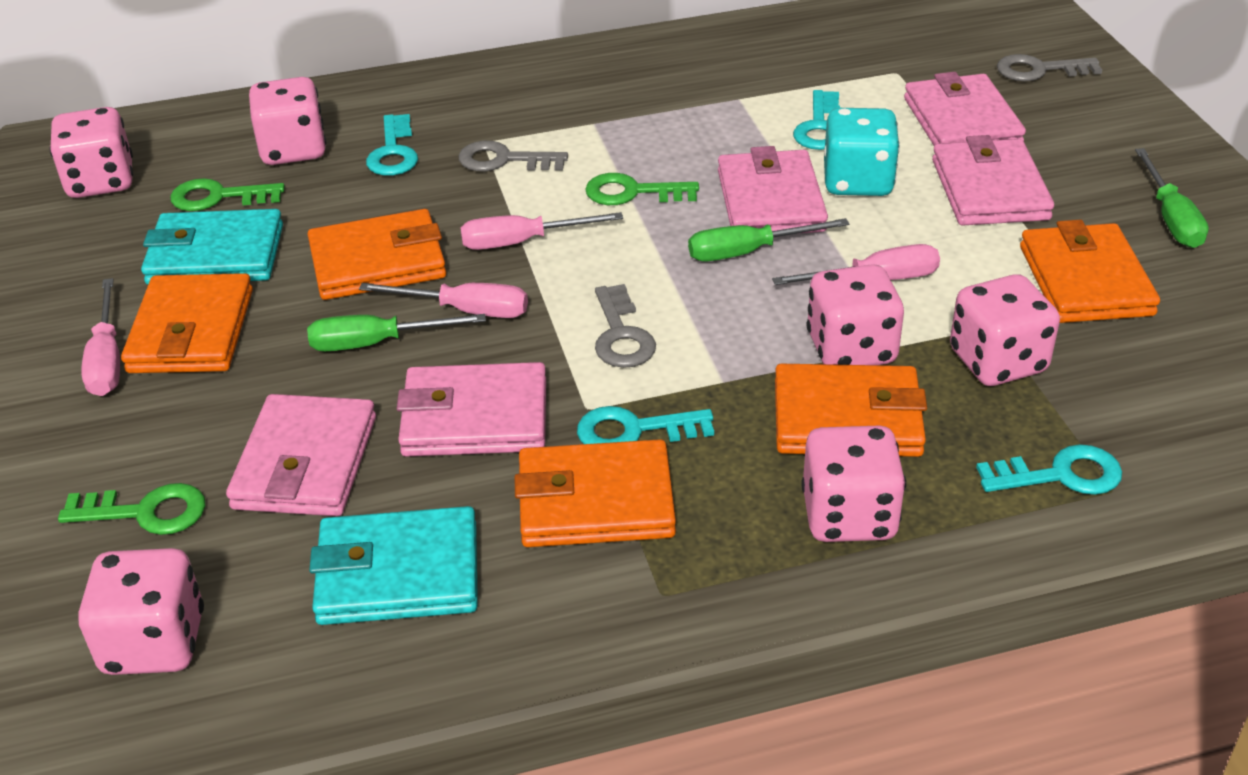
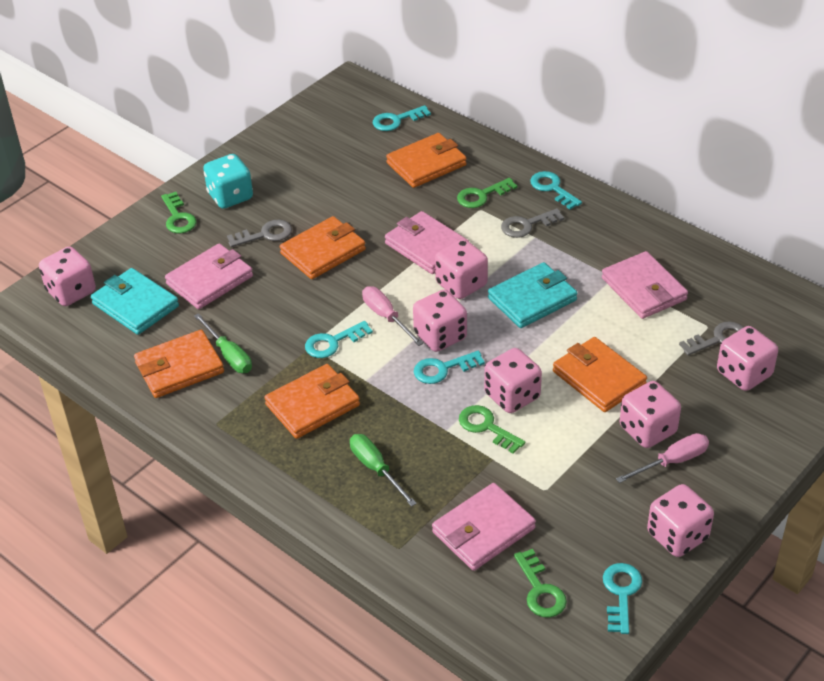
green key: 3 -> 4
green screwdriver: 3 -> 2
pink dice: 6 -> 7
pink screwdriver: 4 -> 2
pink wallet: 5 -> 4
turquoise key: 4 -> 5

